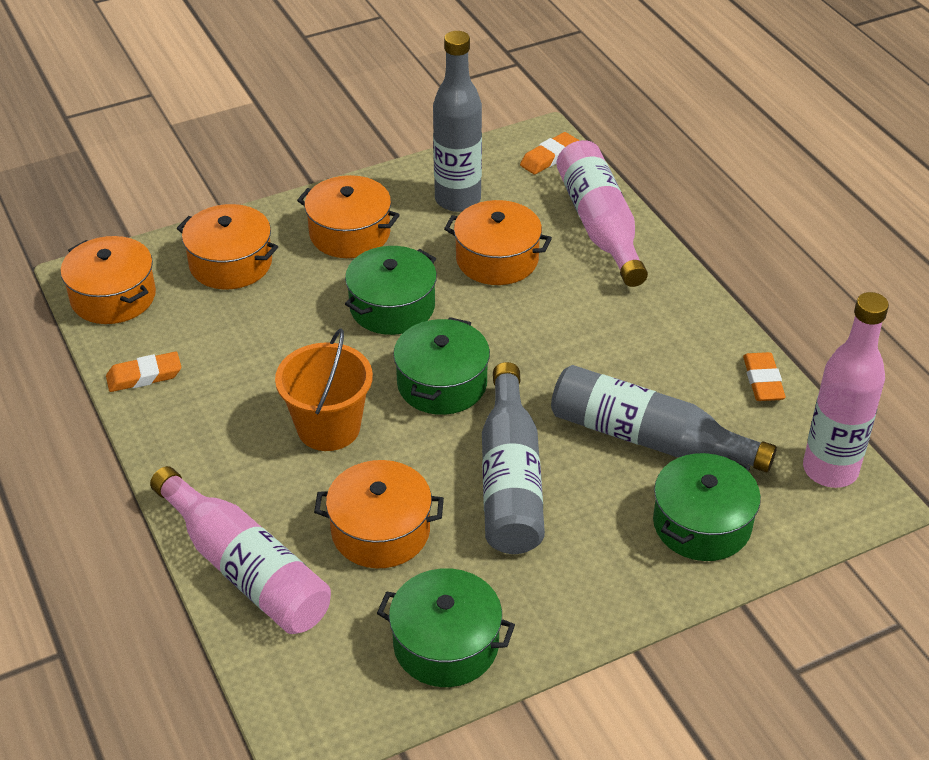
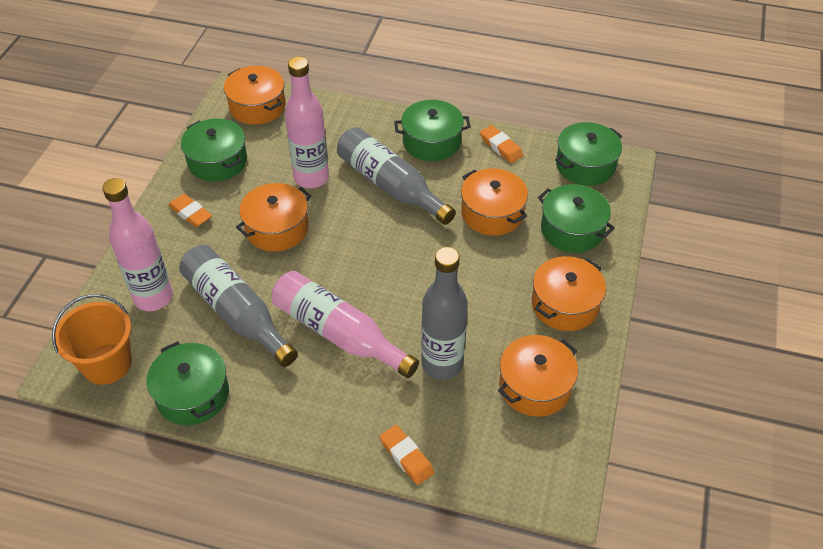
green pot: 4 -> 5

